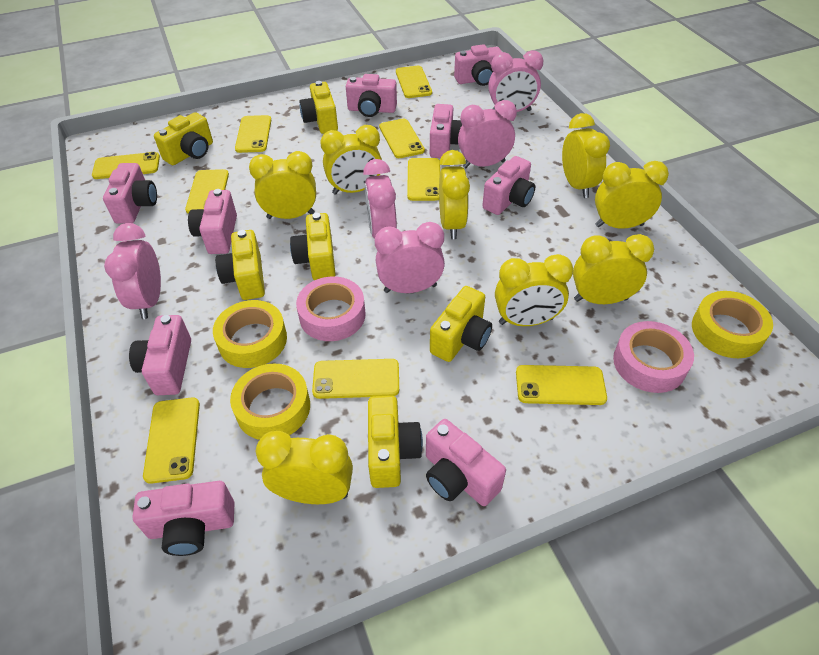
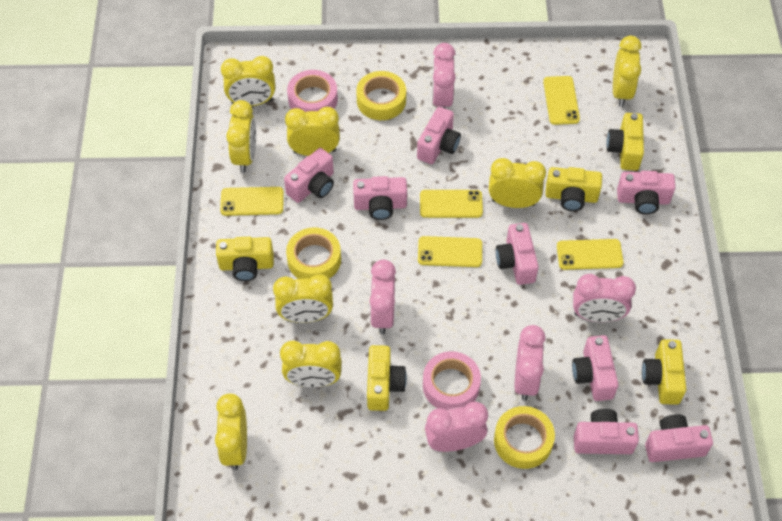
pink camera: 9 -> 8
yellow camera: 6 -> 5
yellow phone: 9 -> 5

